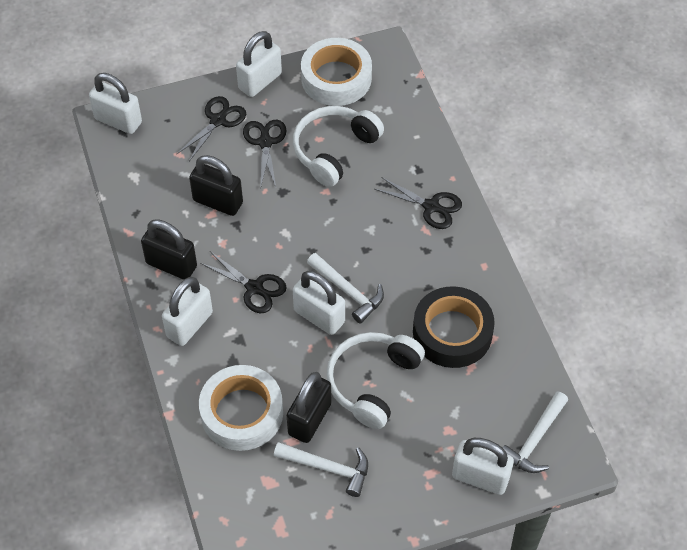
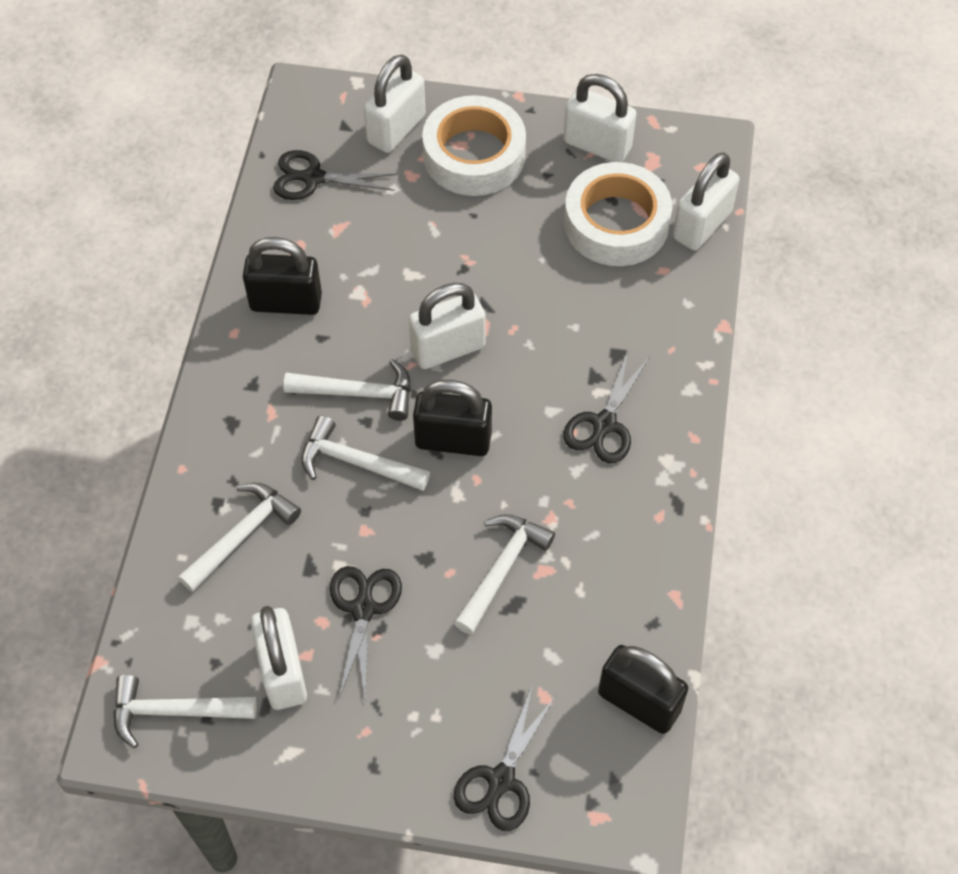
black tape: 1 -> 0
white hammer: 3 -> 5
white headphones: 2 -> 0

